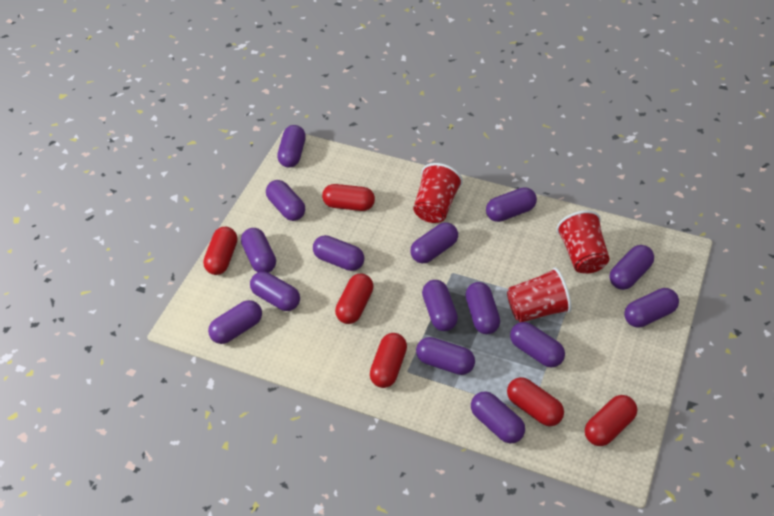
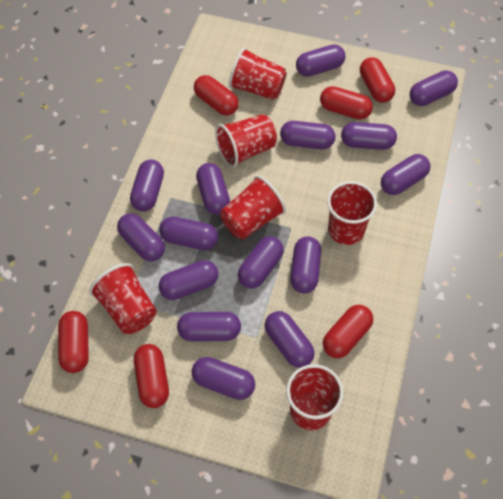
red cup: 3 -> 6

